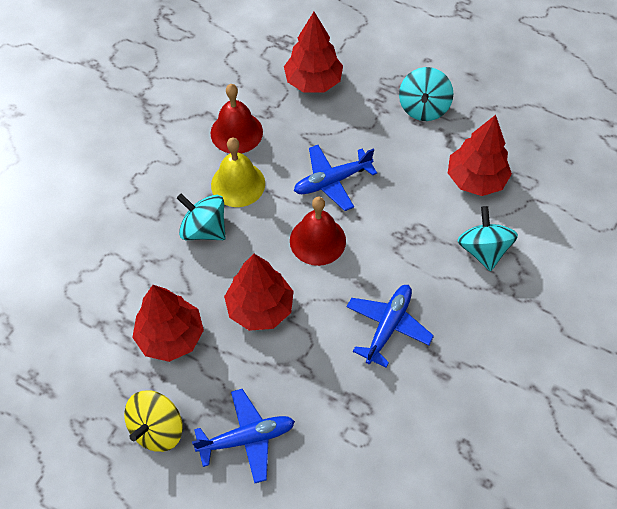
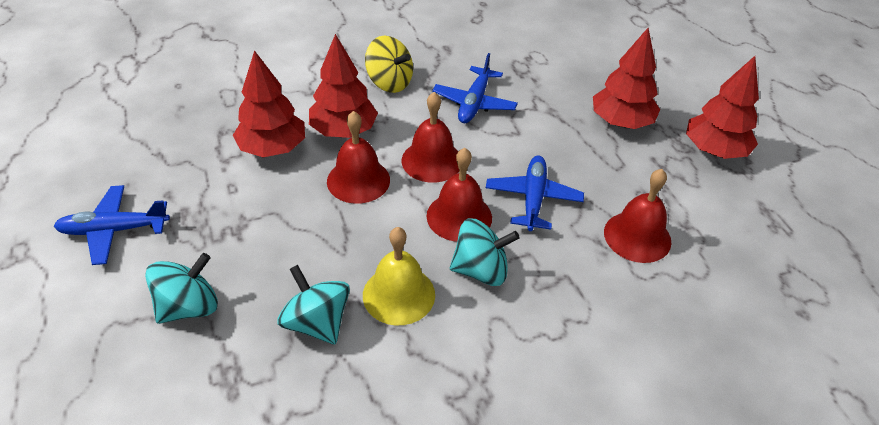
red bell: 2 -> 4

